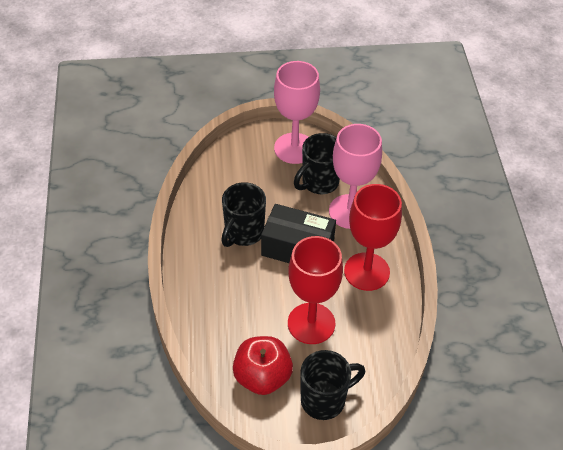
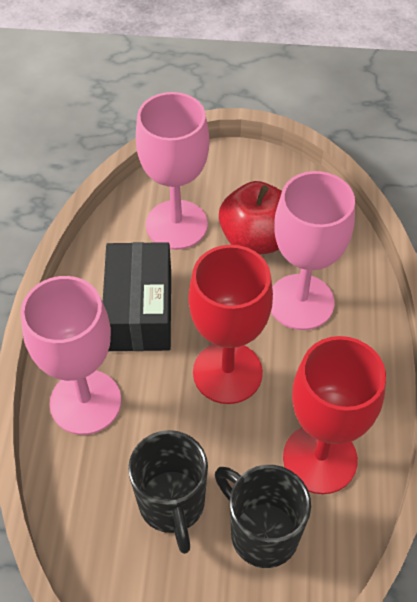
black mug: 3 -> 2
pink goblet: 2 -> 3

